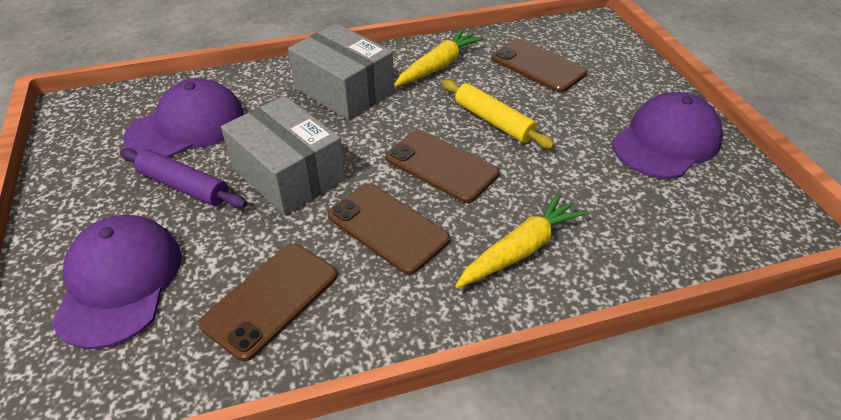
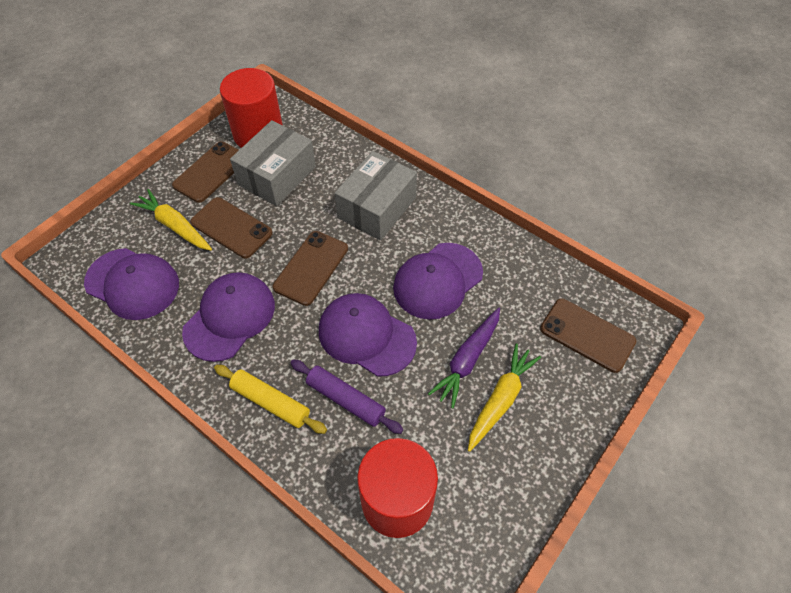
purple cap: 3 -> 4
purple carrot: 0 -> 1
red cylinder: 0 -> 2

